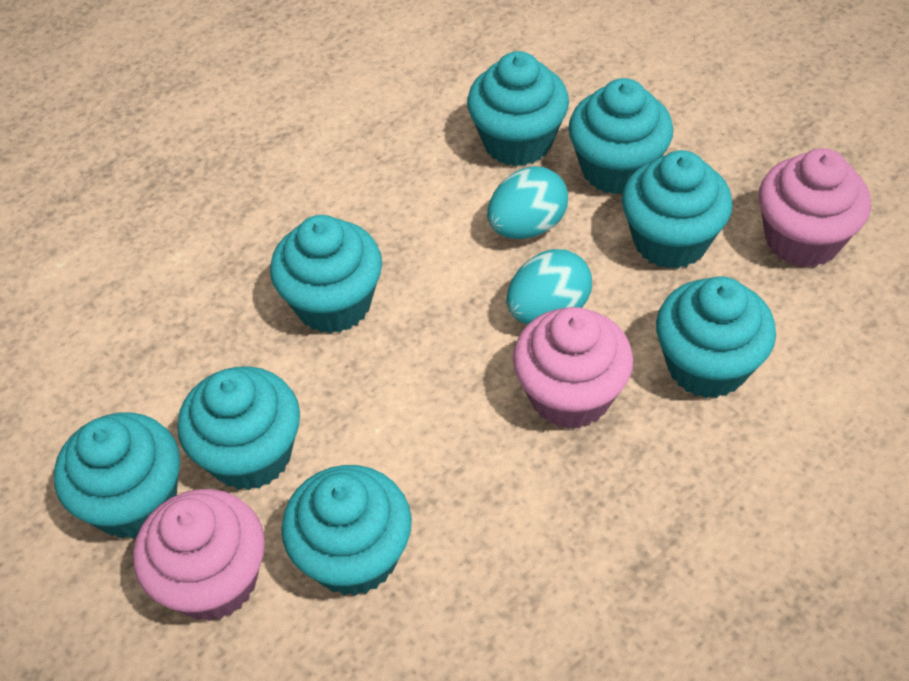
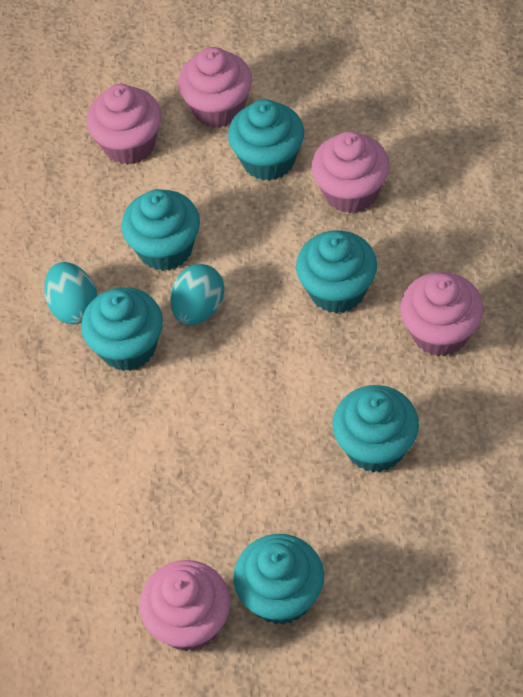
pink cupcake: 3 -> 5
turquoise cupcake: 8 -> 6

